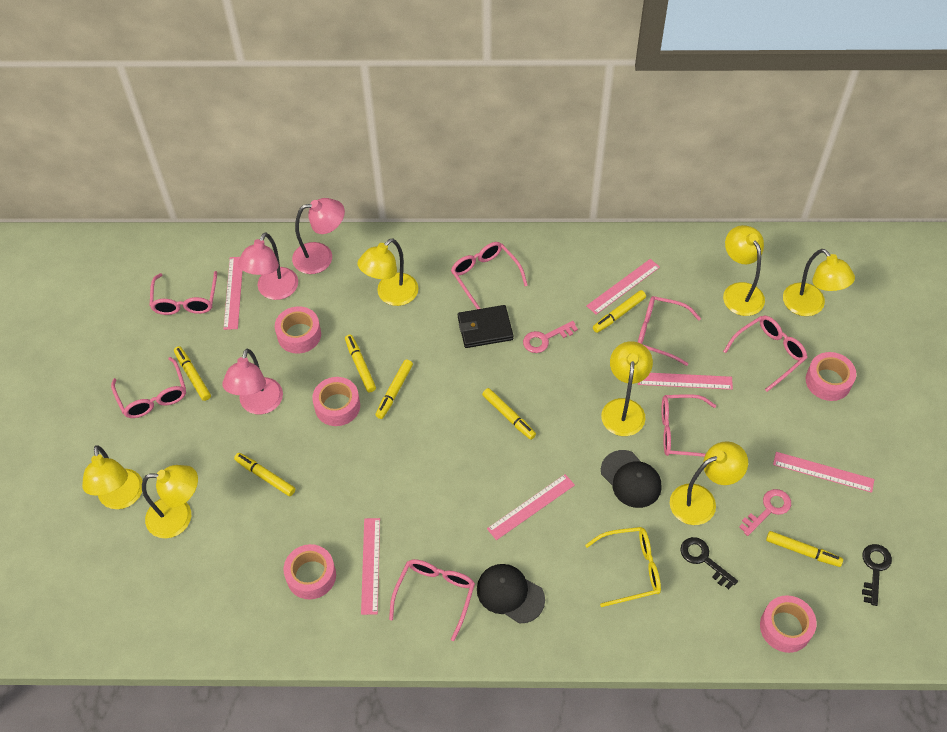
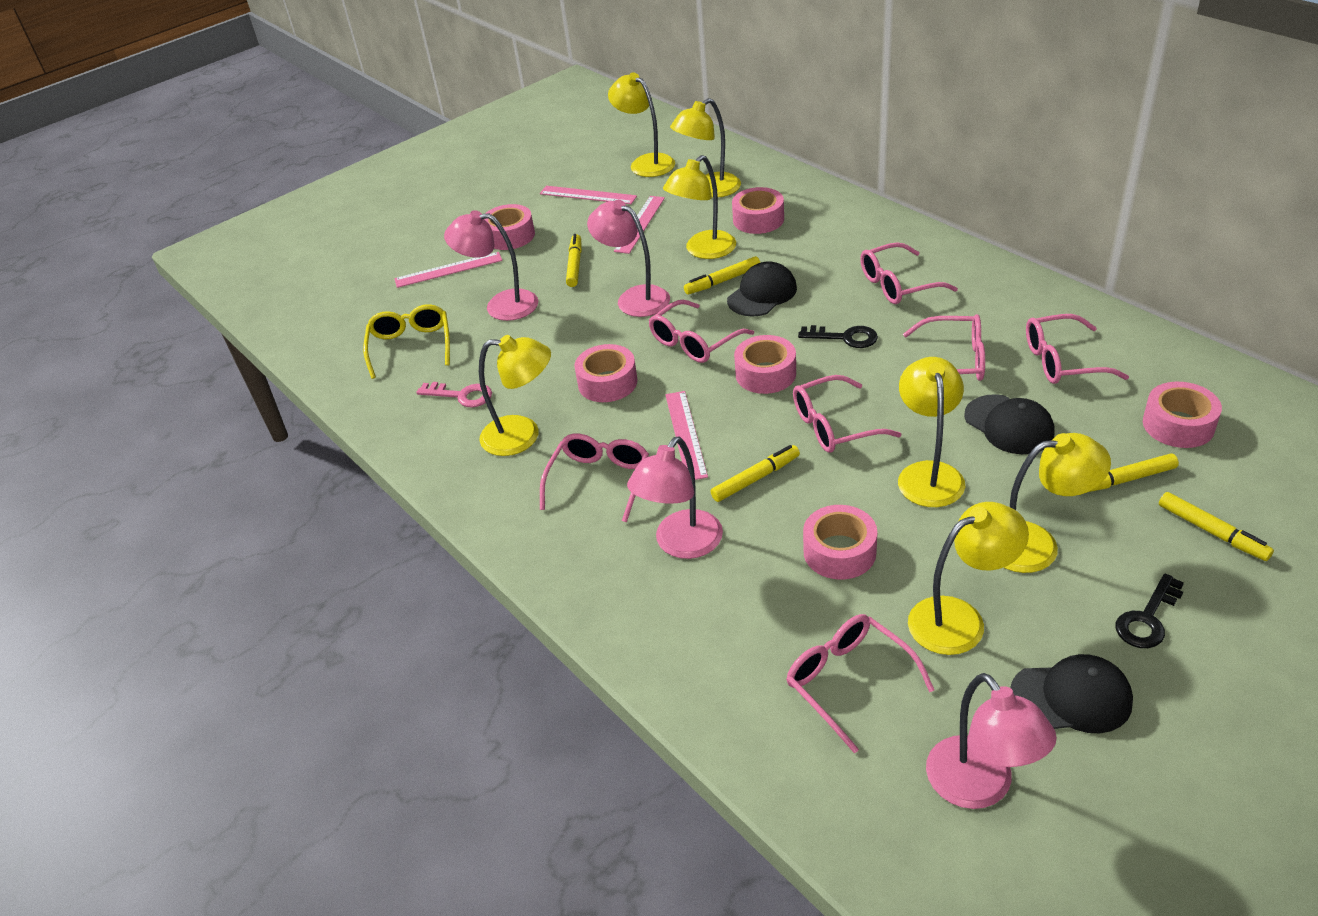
black cap: 2 -> 3
black wallet: 1 -> 0
pink key: 2 -> 1
pink lamp: 3 -> 4
pink ruler: 6 -> 4
pink tape: 5 -> 6
yellow marker: 7 -> 5

